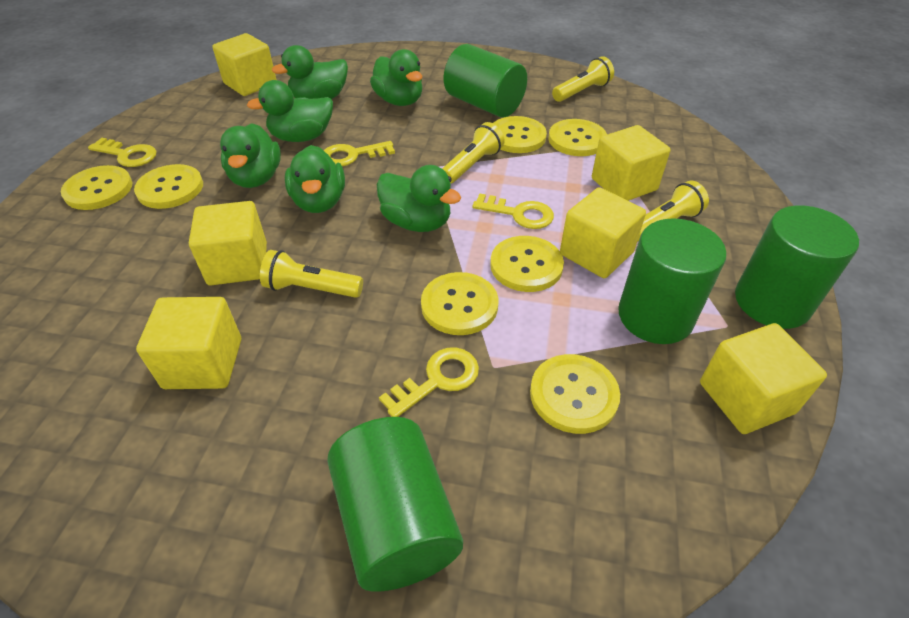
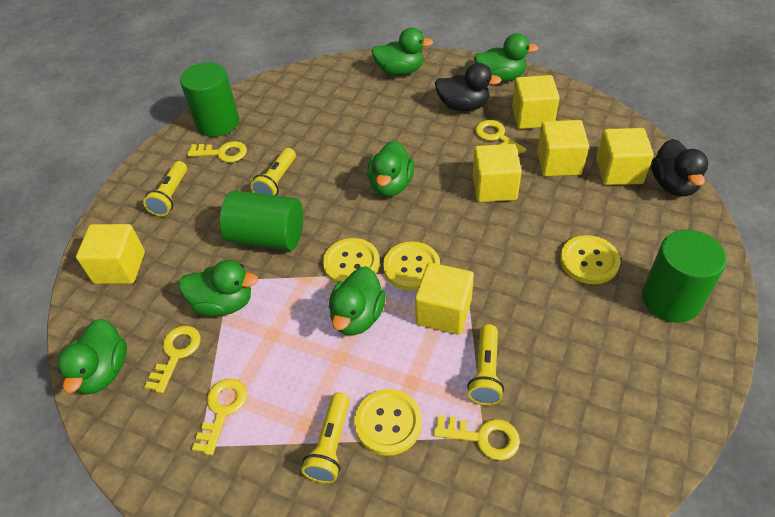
black duck: 0 -> 2
green cylinder: 4 -> 3
yellow button: 7 -> 4
yellow key: 4 -> 5

